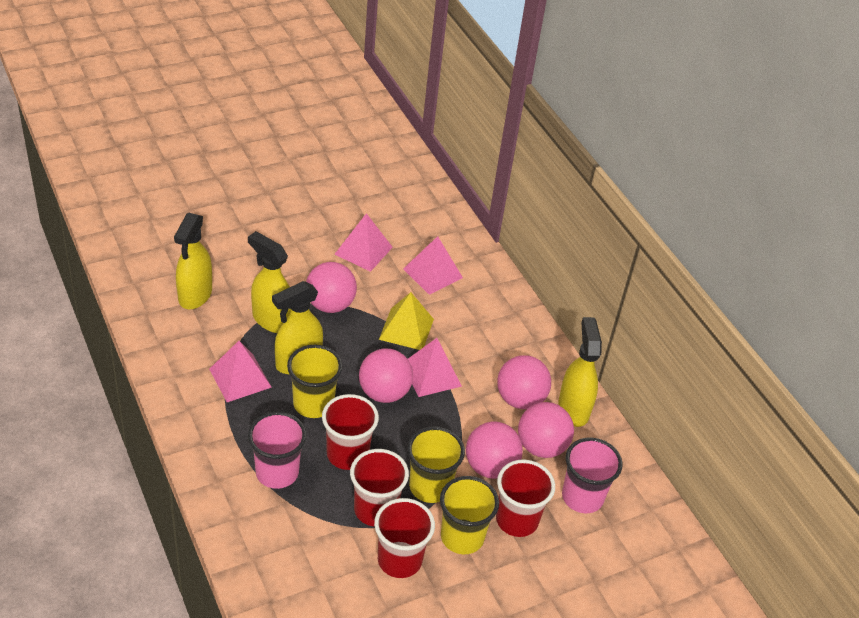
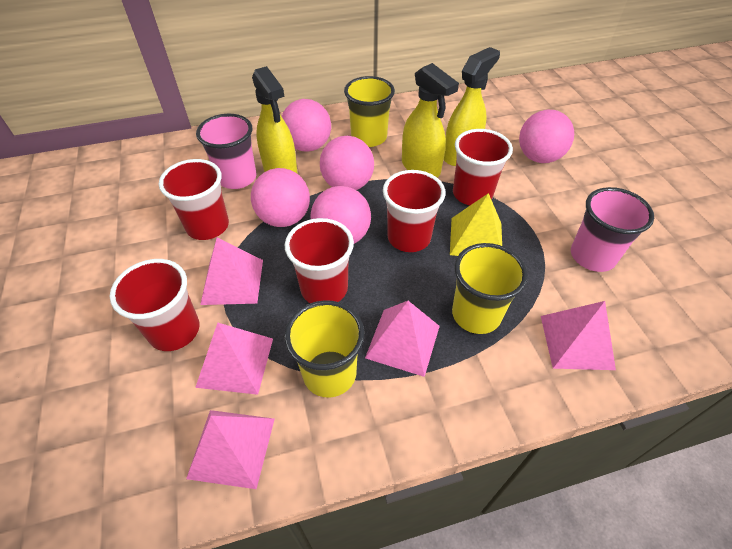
pink pyramid: 4 -> 5
red cup: 4 -> 5
yellow spray bottle: 4 -> 3

